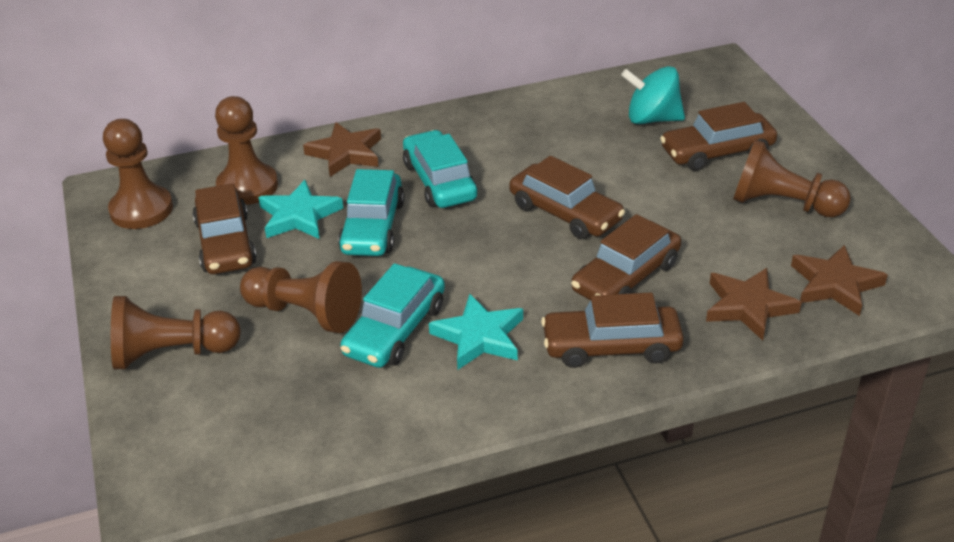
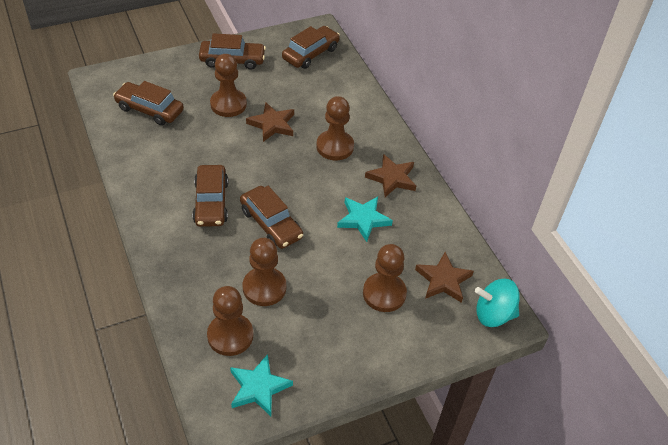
turquoise car: 3 -> 0

